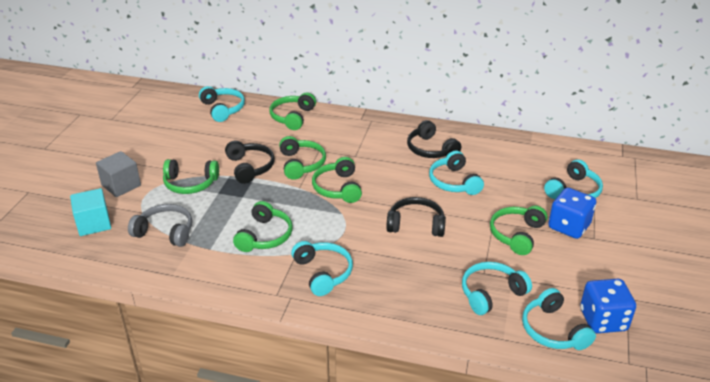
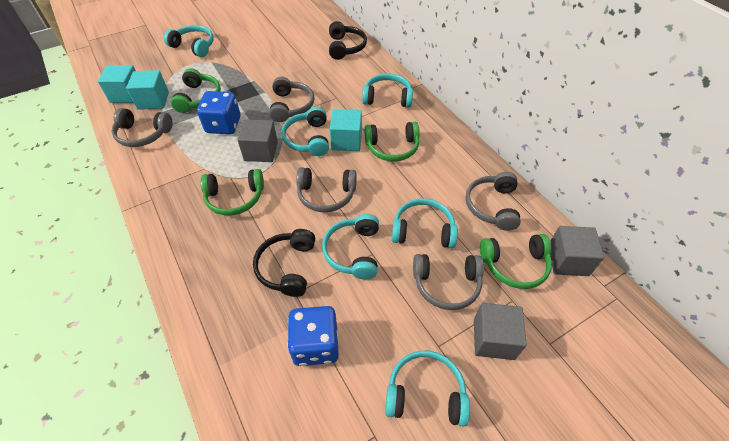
black headphones: 3 -> 2
green headphones: 6 -> 4
grey cube: 1 -> 3
grey headphones: 1 -> 5
turquoise cube: 1 -> 3

